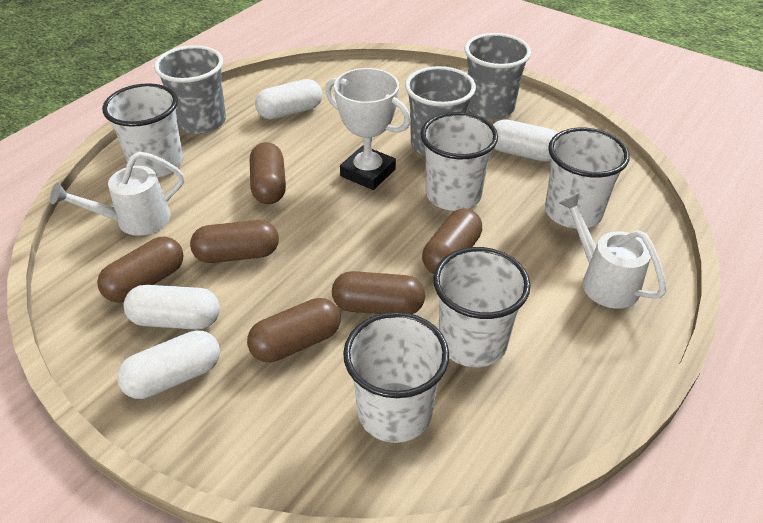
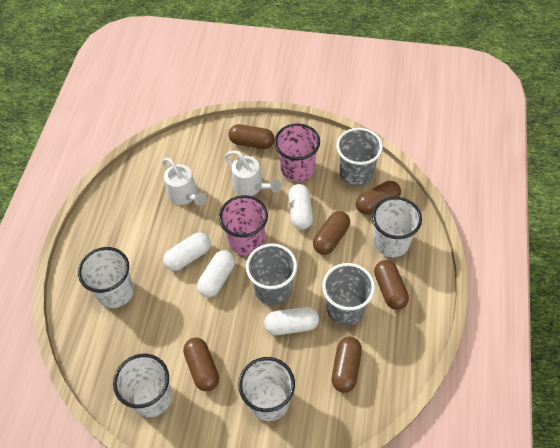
pink cup: 0 -> 2
white cup: 5 -> 4
white trophy: 1 -> 0

